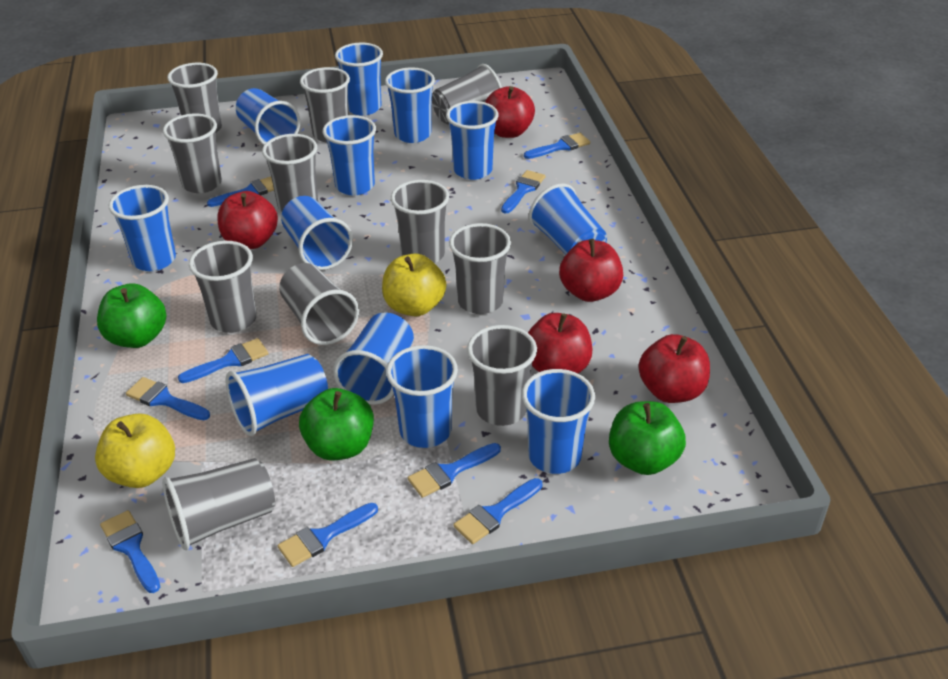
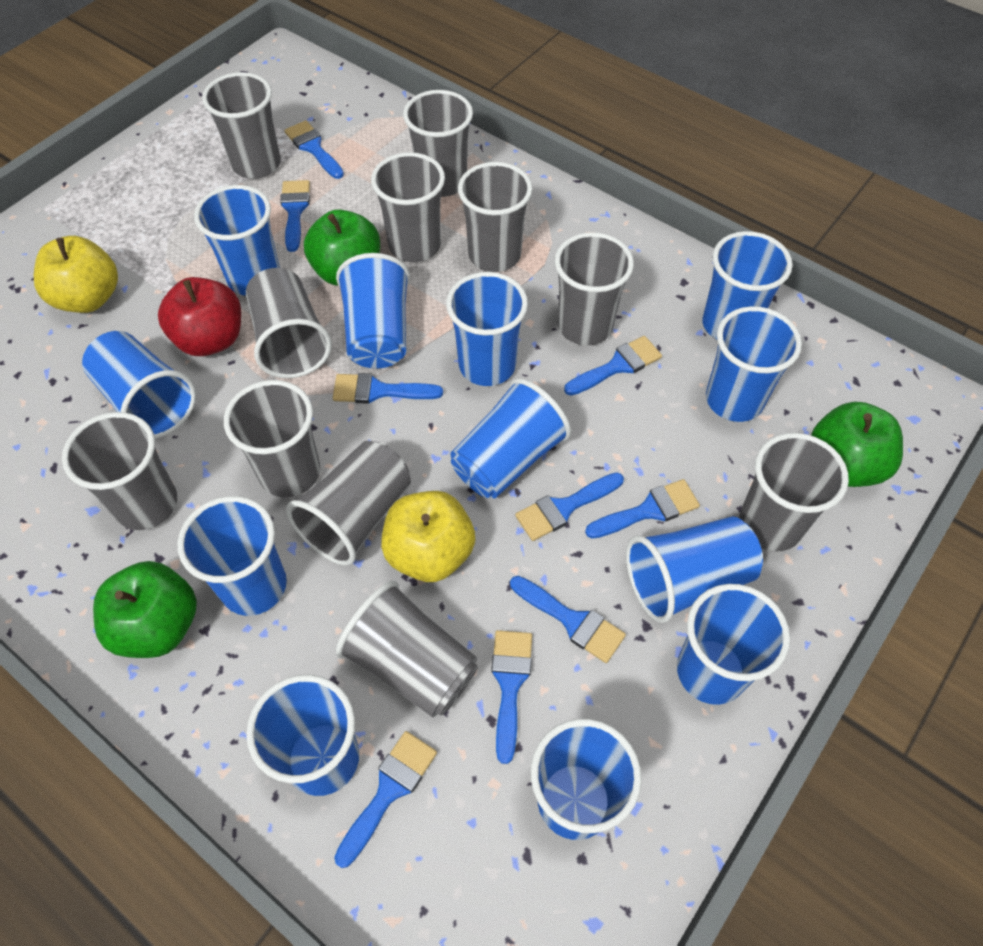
red apple: 5 -> 1

